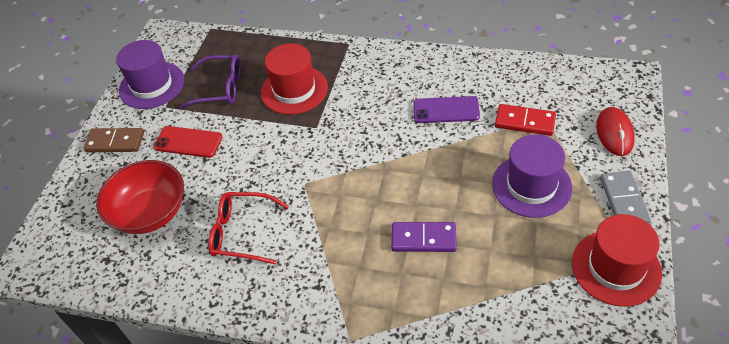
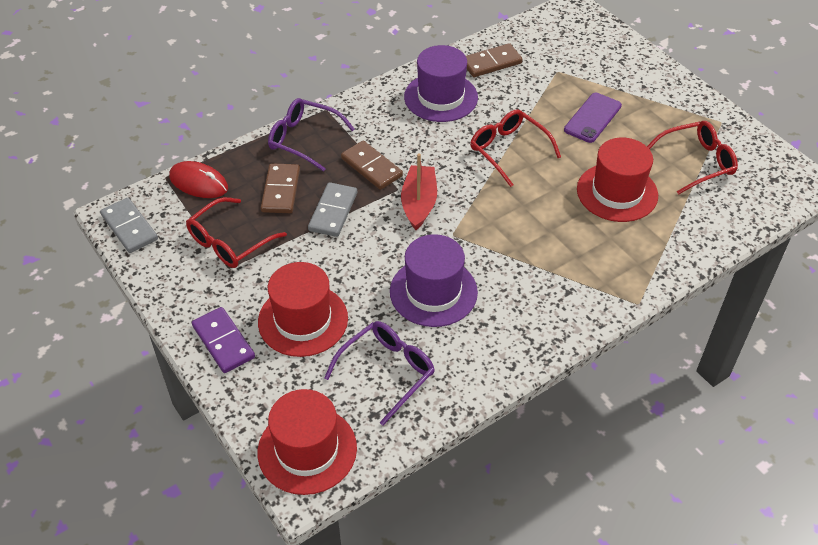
brown domino: 1 -> 3
grey domino: 1 -> 2
purple glasses: 1 -> 2
red boat: 0 -> 1
red bowl: 1 -> 0
red domino: 1 -> 0
red glasses: 1 -> 3
red hat: 2 -> 3
red phone: 1 -> 0

